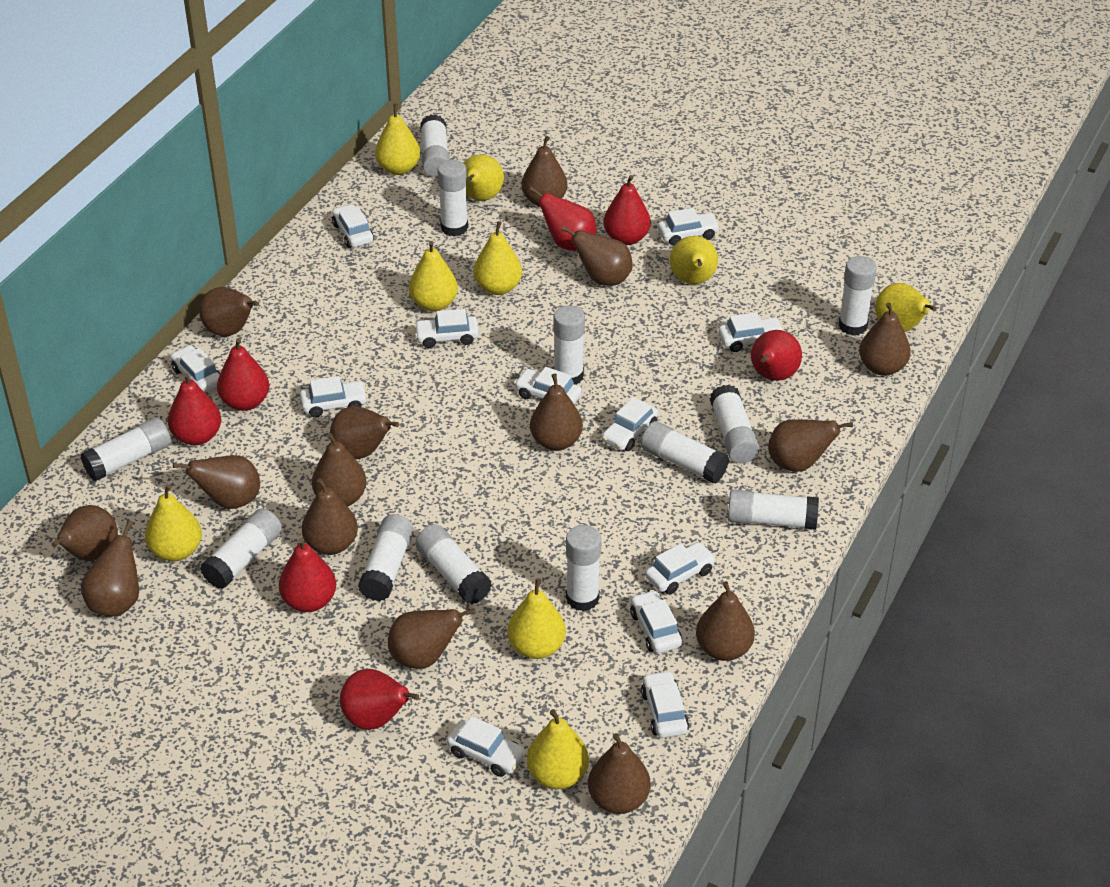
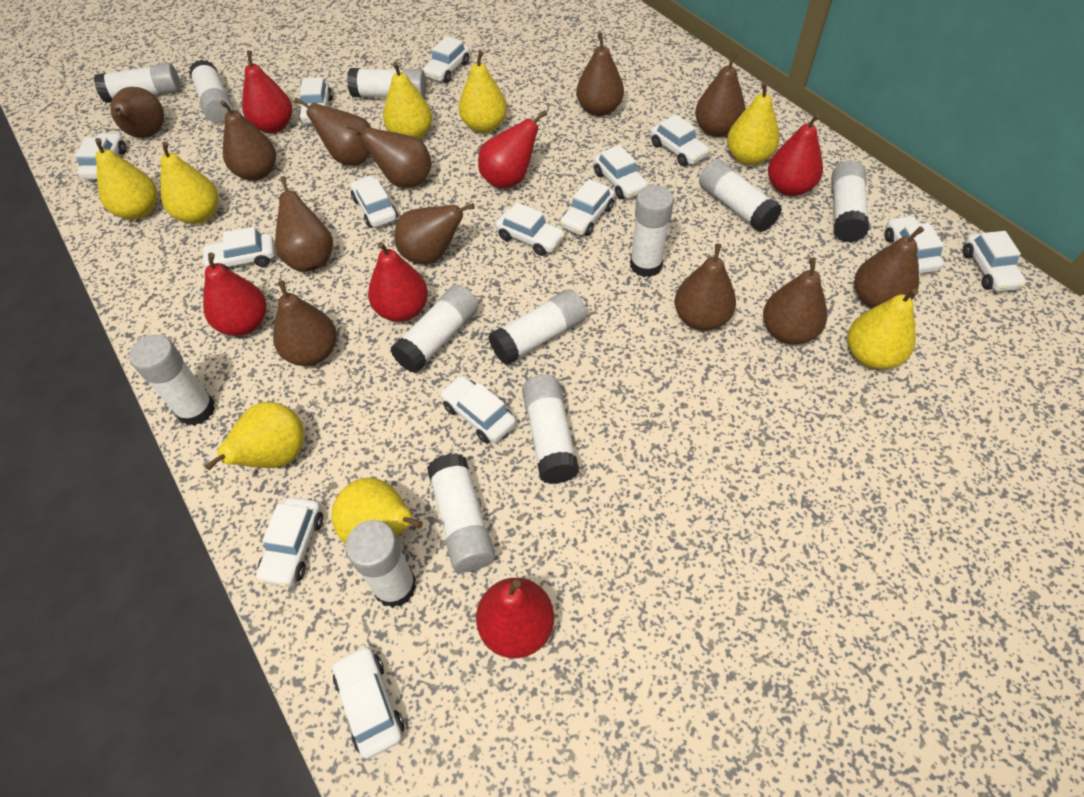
brown pear: 15 -> 12
red pear: 7 -> 6
white car: 12 -> 14
yellow pear: 9 -> 8

